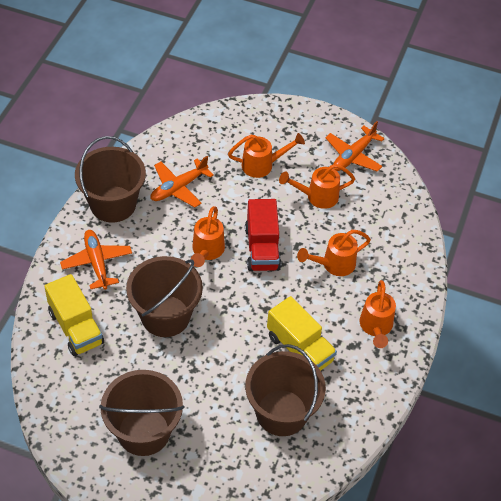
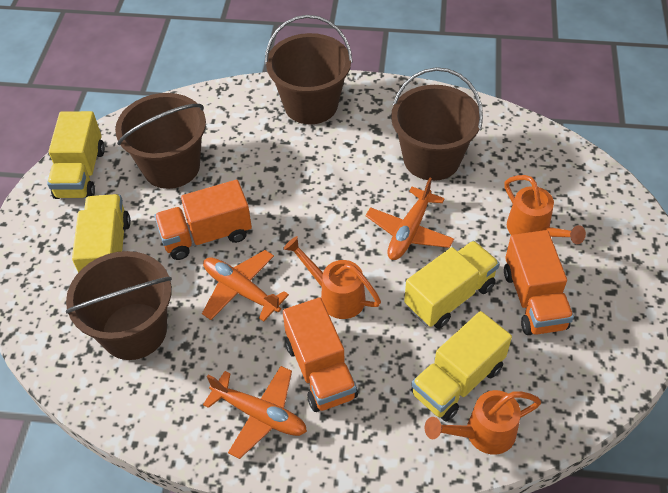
orange truck: 0 -> 3
orange watering can: 5 -> 3
red truck: 1 -> 0
yellow truck: 2 -> 4

